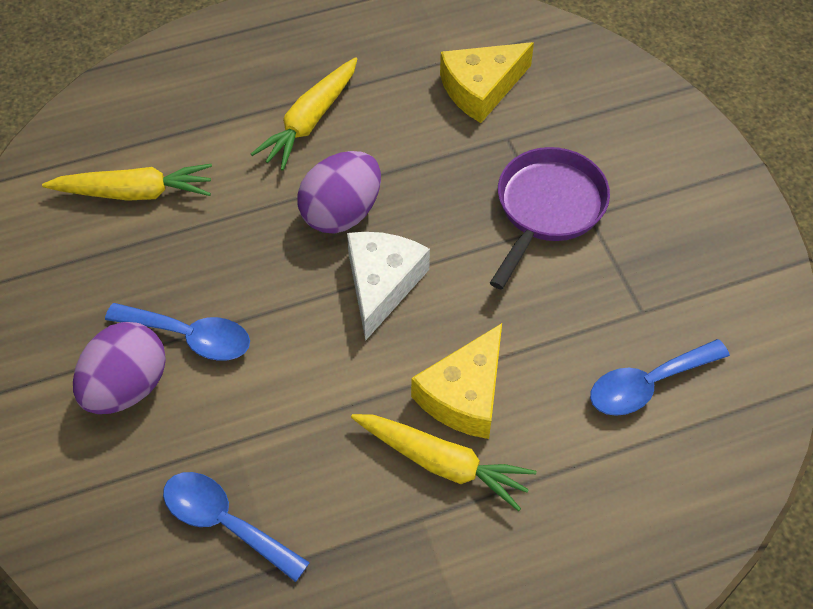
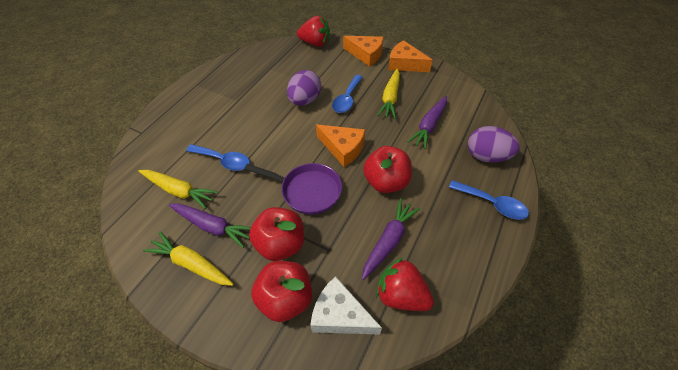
orange cheese: 0 -> 3
purple carrot: 0 -> 3
red apple: 0 -> 3
red strawberry: 0 -> 2
yellow cheese: 2 -> 0

